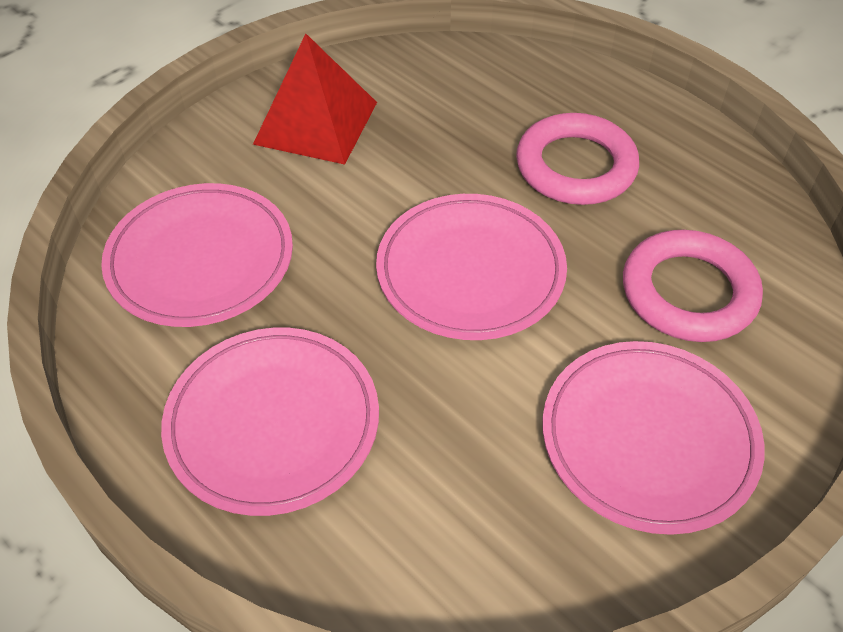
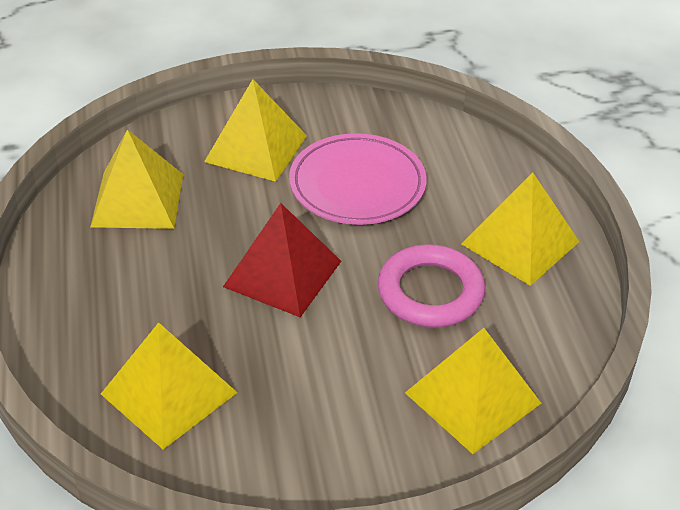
pink plate: 4 -> 1
pink ring: 2 -> 1
yellow pyramid: 0 -> 5

